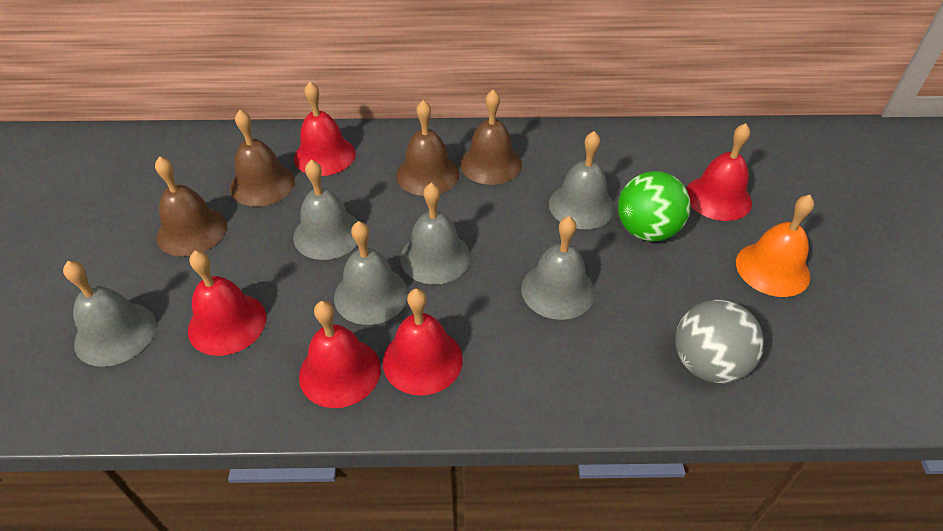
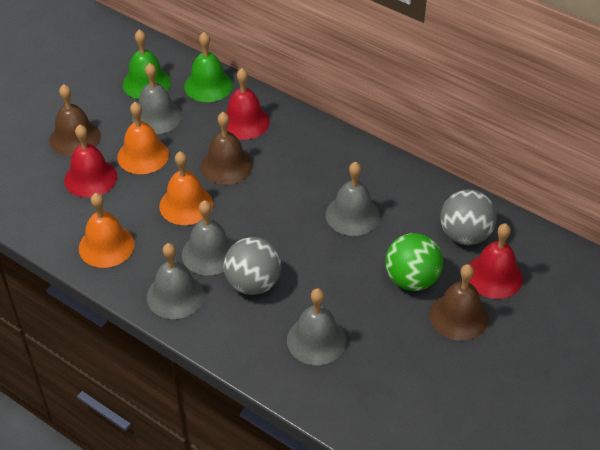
brown bell: 4 -> 3
green bell: 0 -> 2
grey ball: 1 -> 2
grey bell: 6 -> 5
orange bell: 1 -> 3
red bell: 5 -> 3

